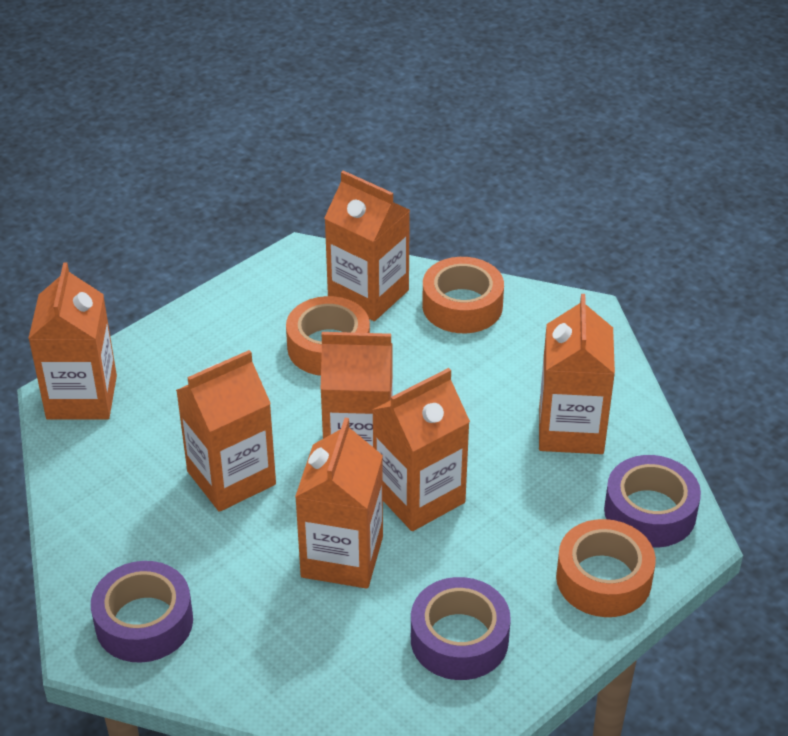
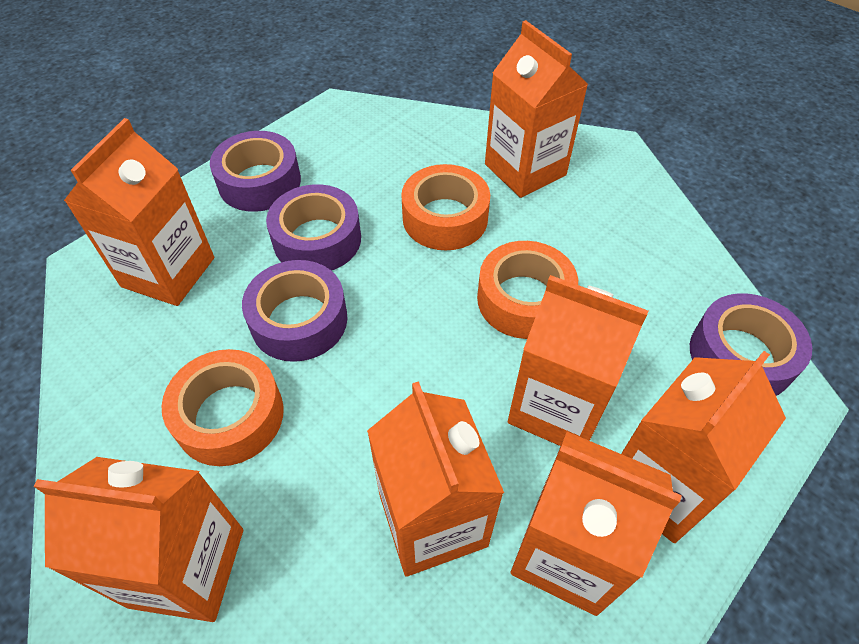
purple tape: 3 -> 4

